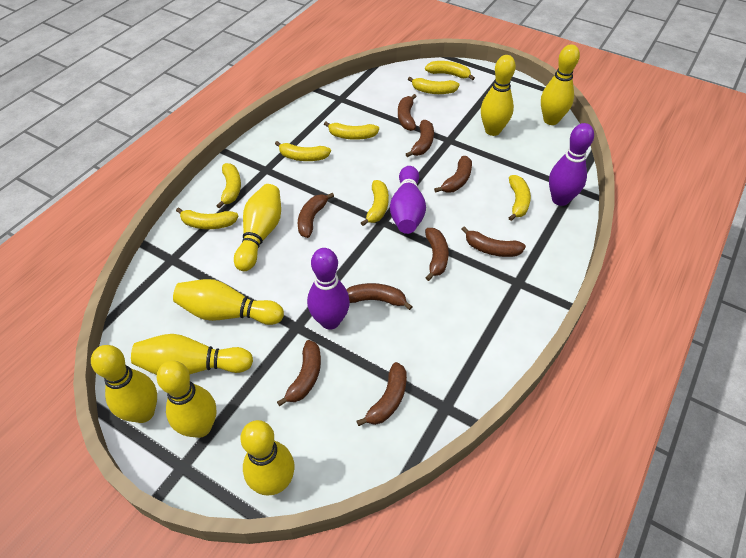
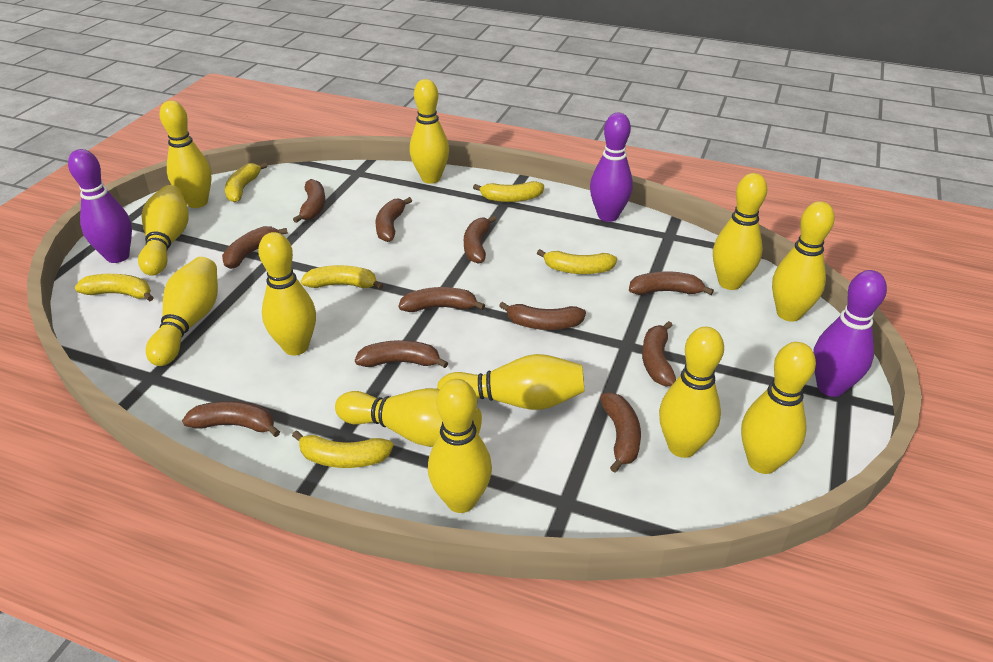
brown banana: 9 -> 11
yellow banana: 8 -> 6
yellow bowling pin: 8 -> 12

